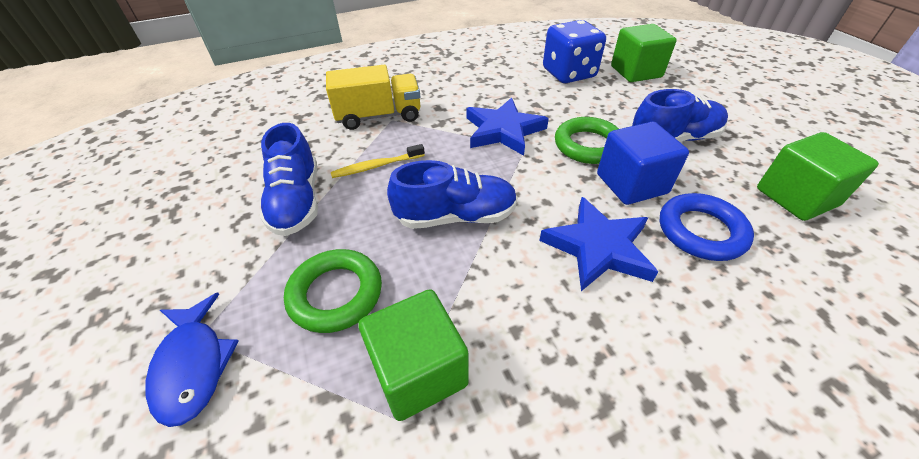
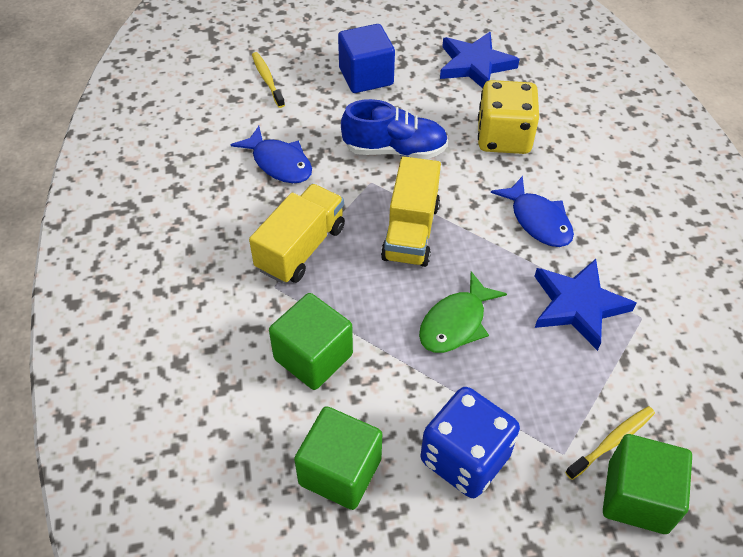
blue fish: 1 -> 2
blue ring: 1 -> 0
blue shoe: 3 -> 1
green fish: 0 -> 1
green ring: 2 -> 0
yellow dice: 0 -> 1
yellow toothbrush: 1 -> 2
yellow truck: 1 -> 2

